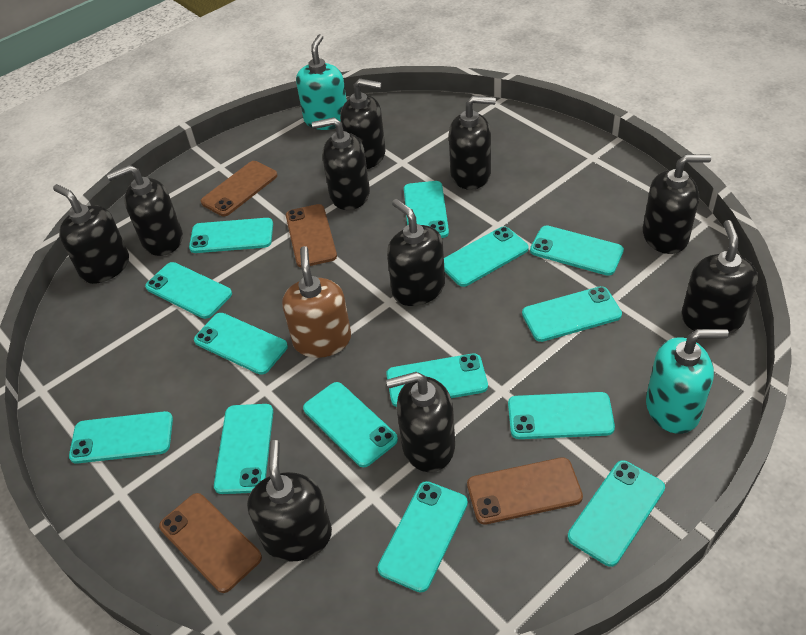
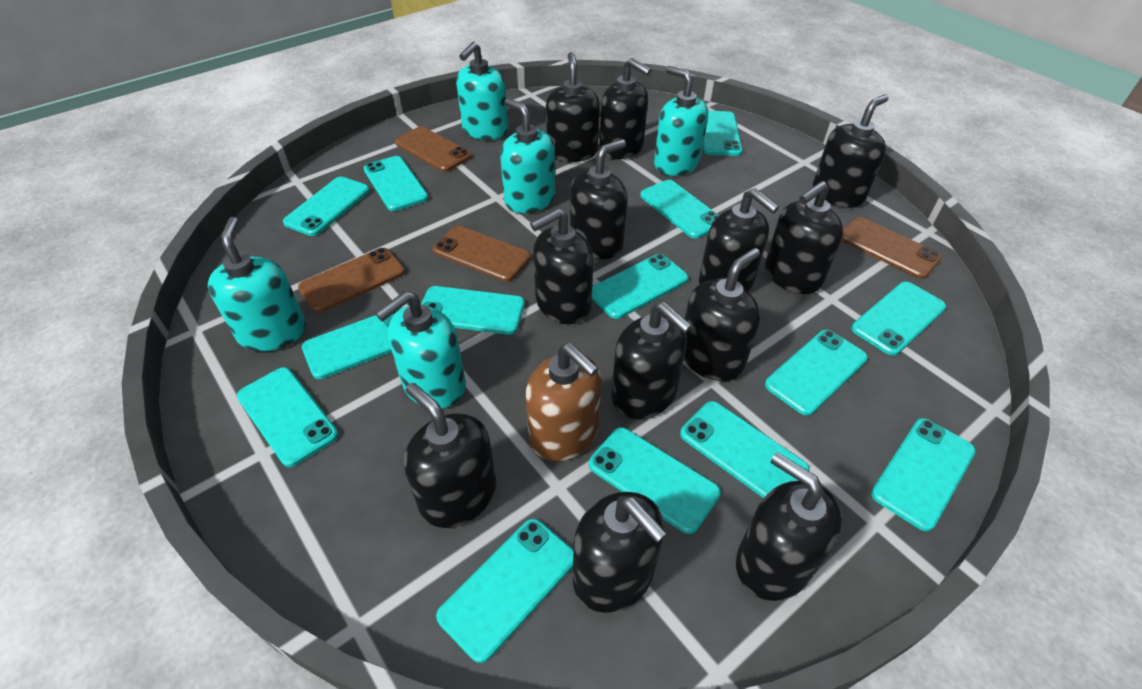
black soap dispenser: 10 -> 12
turquoise soap dispenser: 2 -> 5

